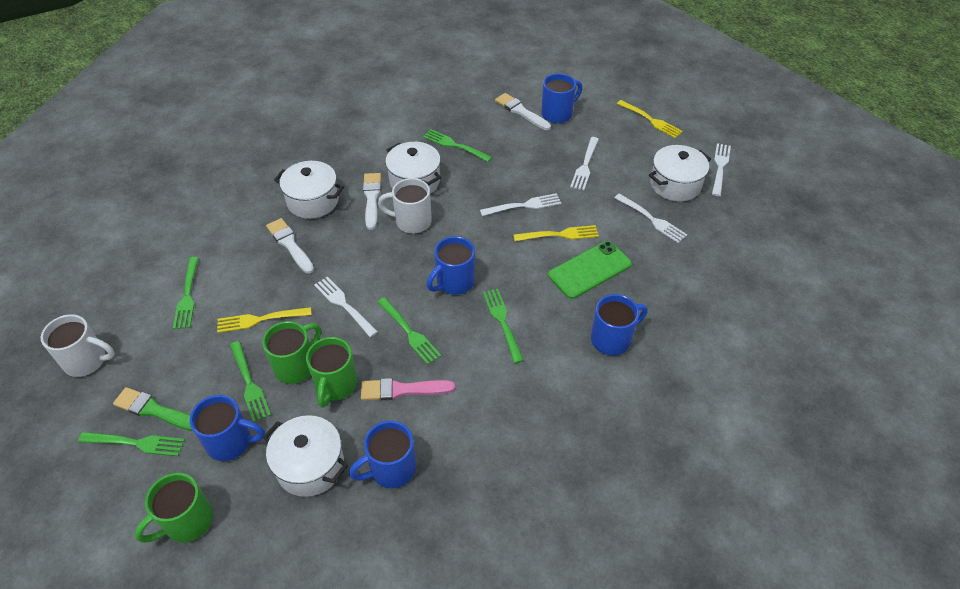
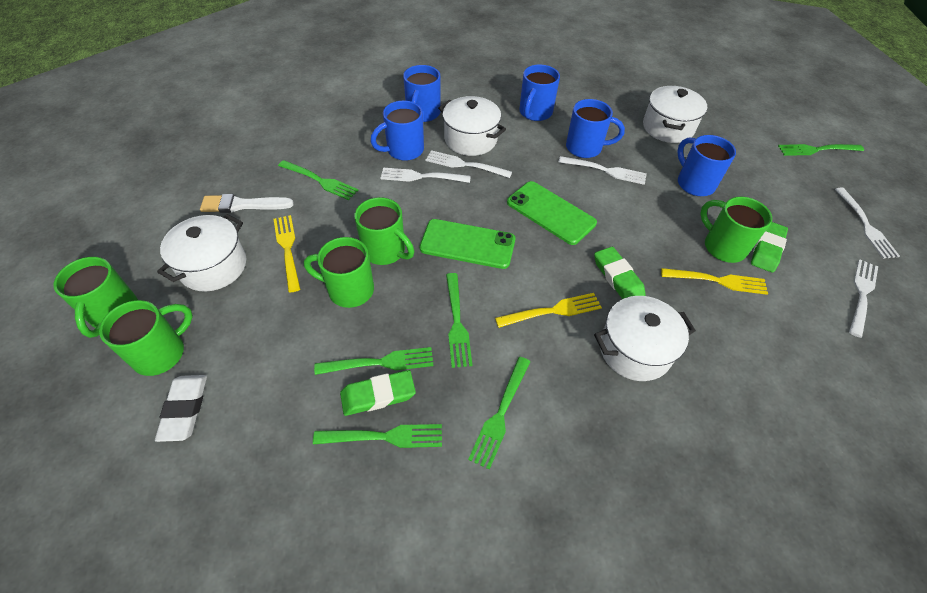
green brush: 1 -> 0
green eraser: 0 -> 3
green mug: 3 -> 5
green phone: 1 -> 2
pink brush: 1 -> 0
white brush: 3 -> 1
white eraser: 0 -> 1
white mug: 2 -> 0

